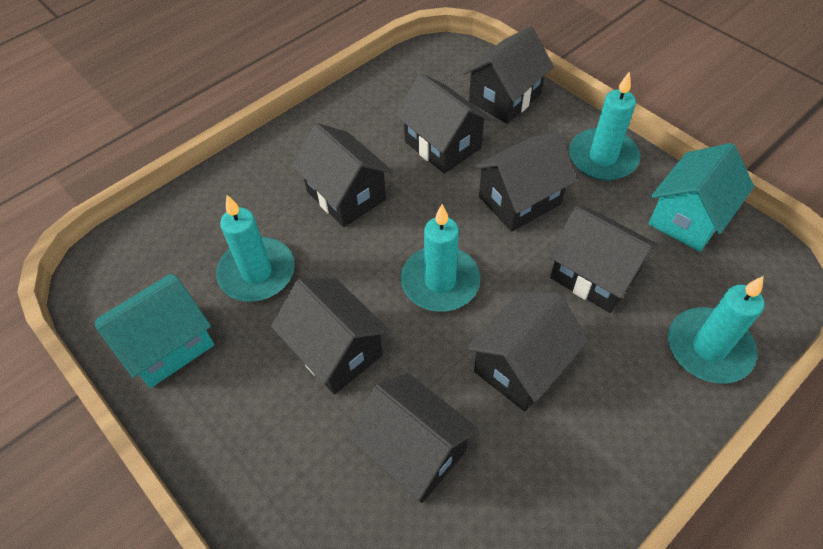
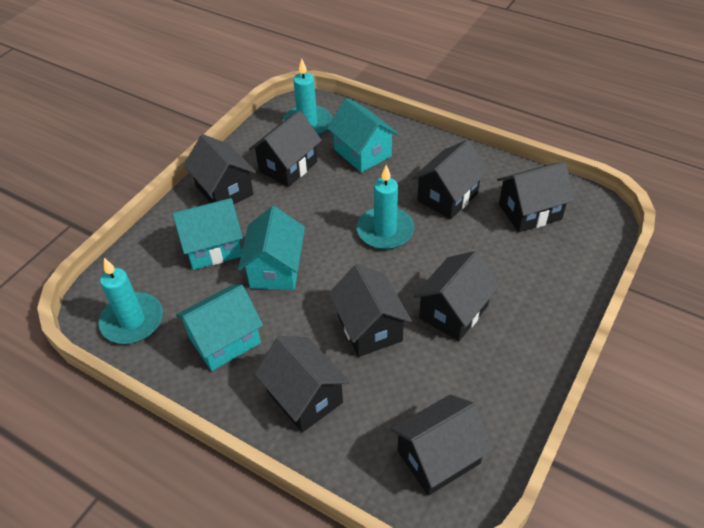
turquoise candle: 4 -> 3
turquoise house: 2 -> 4

